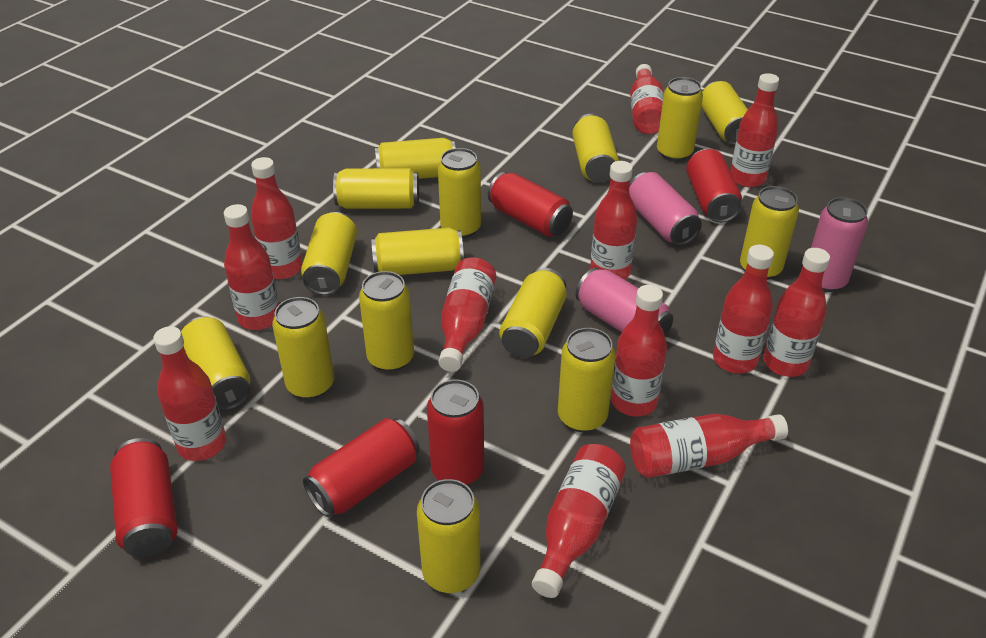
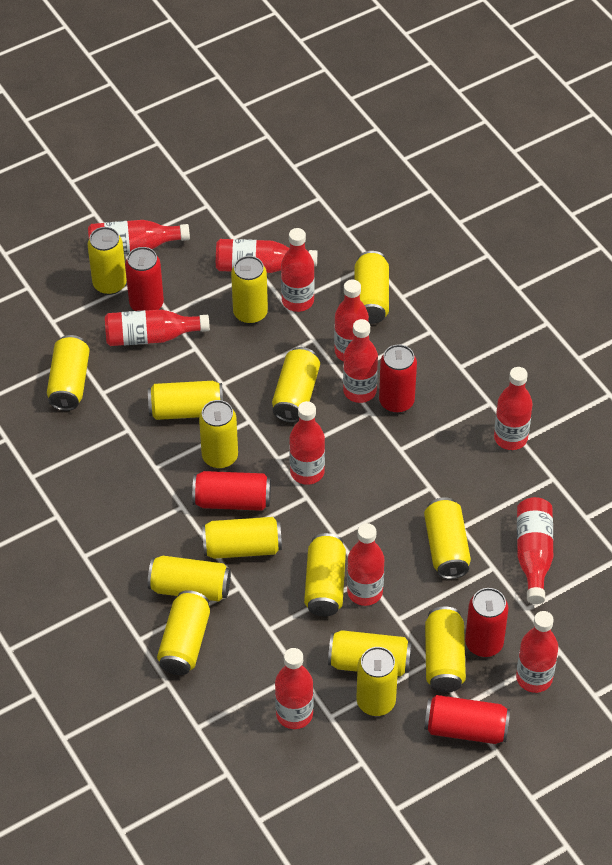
pink can: 3 -> 0

